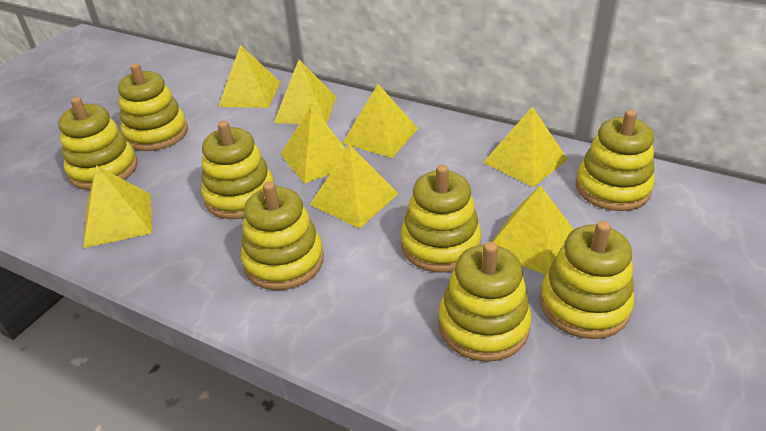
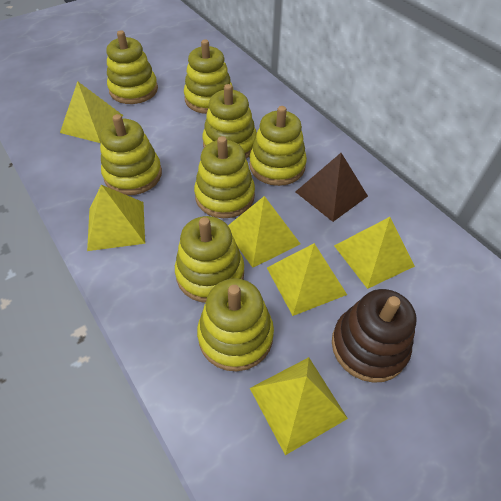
brown pyramid: 0 -> 1
brown stacking toy: 0 -> 1
yellow pyramid: 8 -> 6

